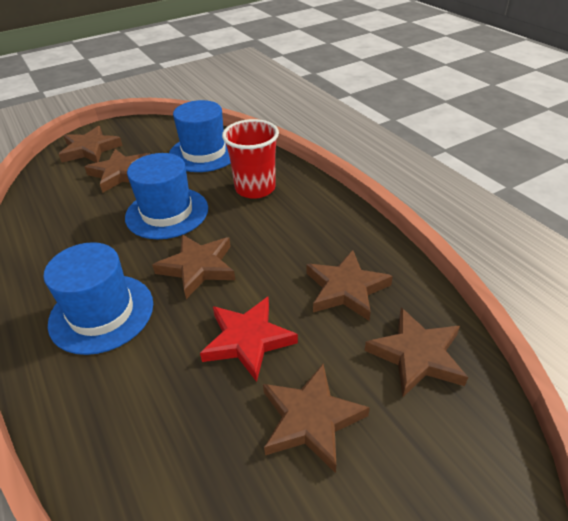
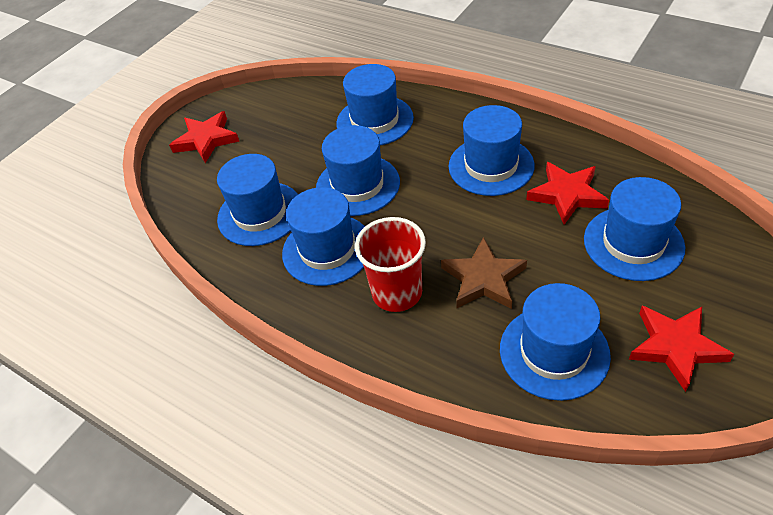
blue hat: 3 -> 7
brown star: 6 -> 1
red star: 1 -> 3

